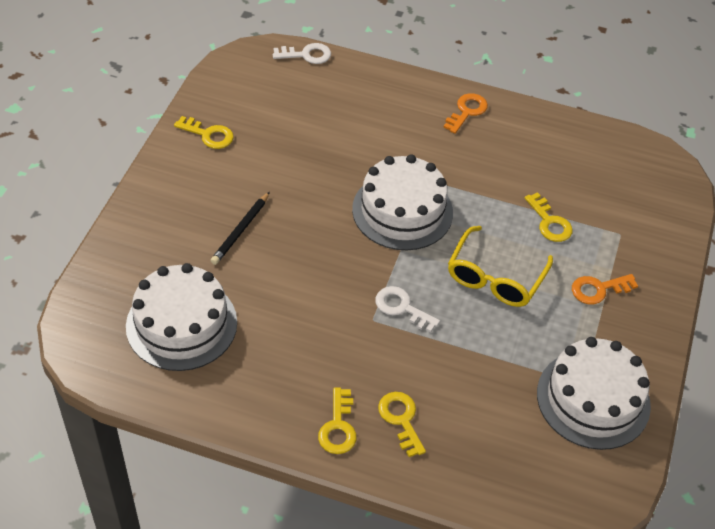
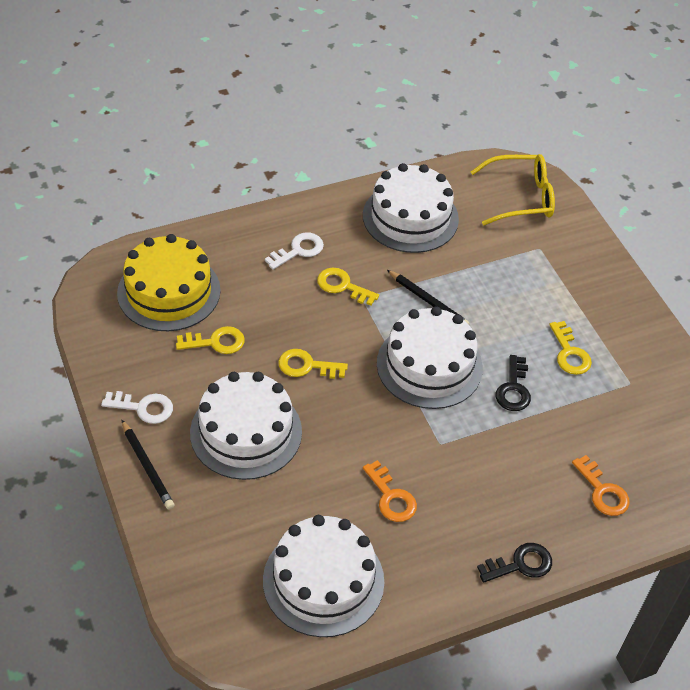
black key: 0 -> 2
black pencil: 1 -> 2
white cake: 3 -> 4
yellow cake: 0 -> 1

